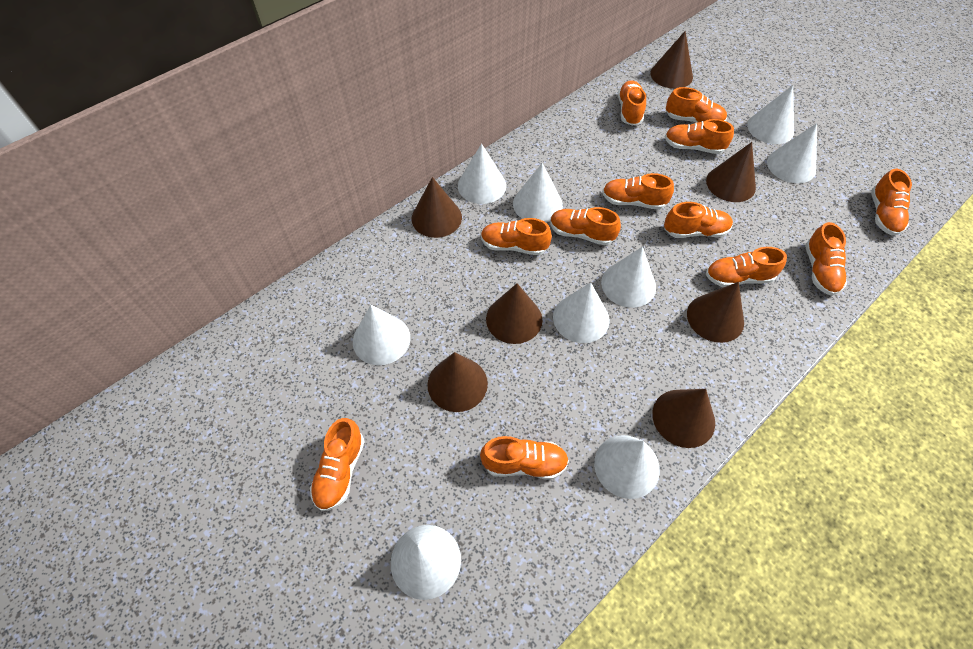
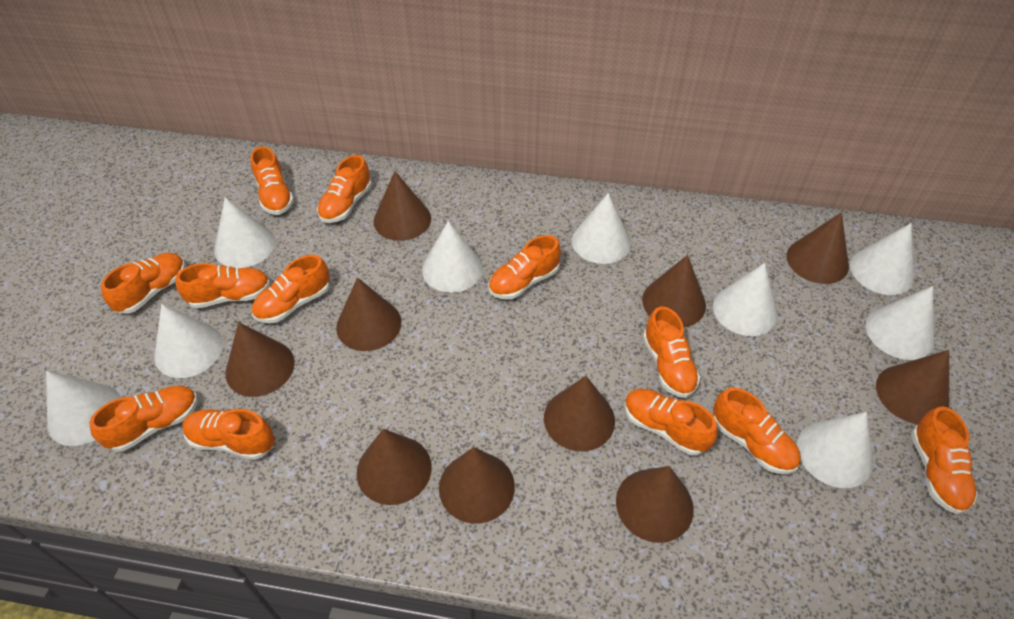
brown cone: 7 -> 10

